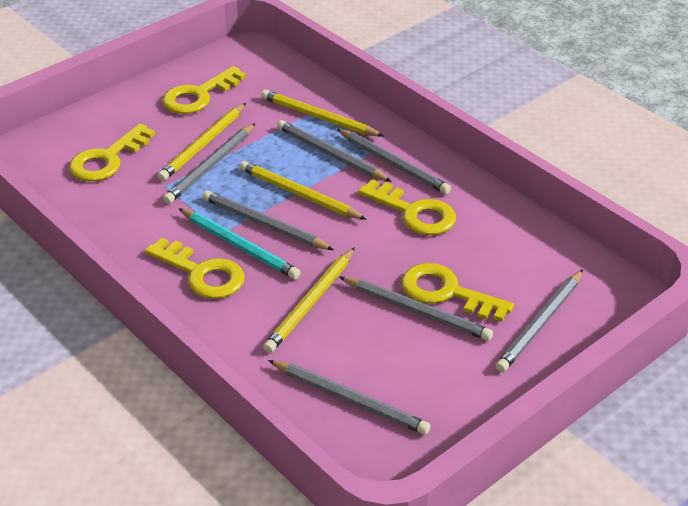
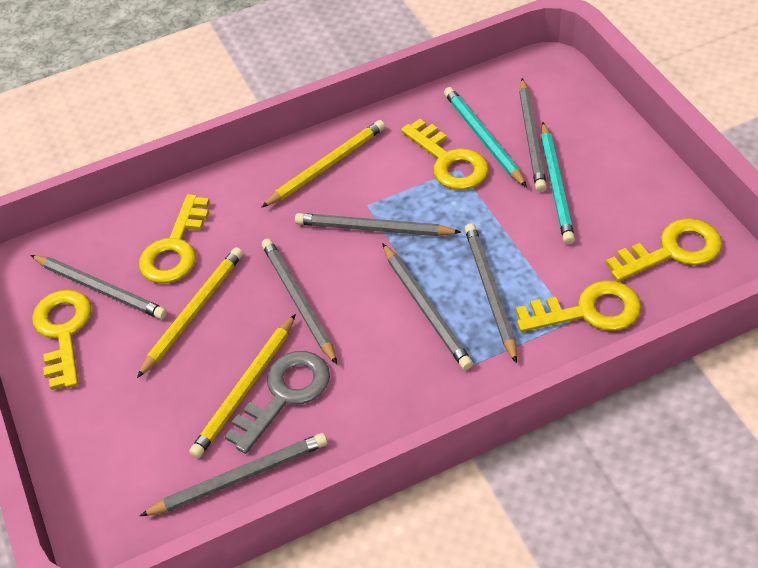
grey key: 0 -> 1
turquoise pencil: 1 -> 2
yellow pencil: 4 -> 3

